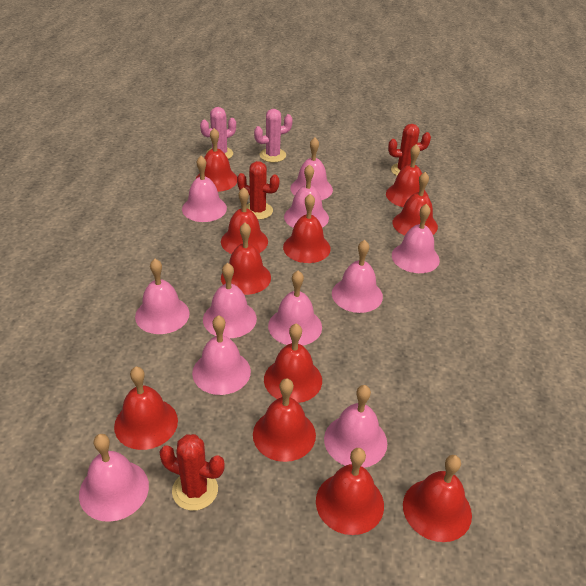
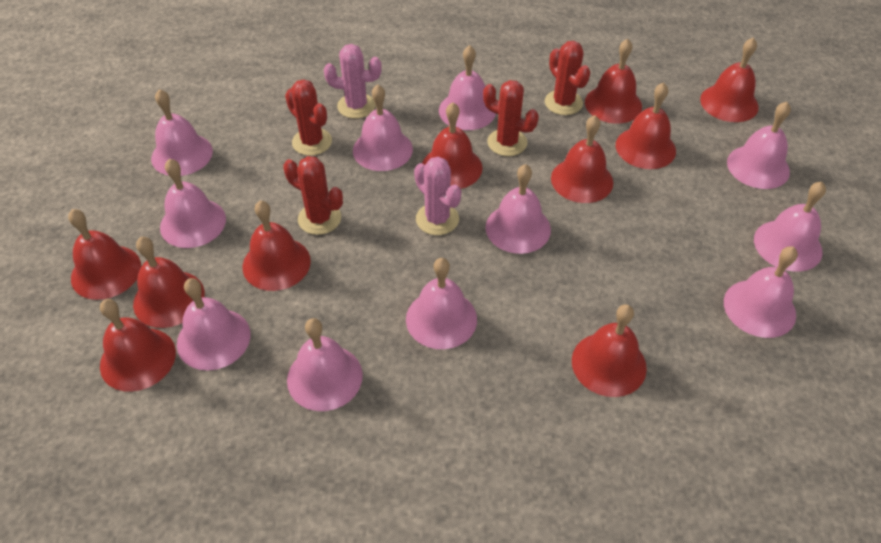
red bell: 11 -> 10
red cactus: 3 -> 4

